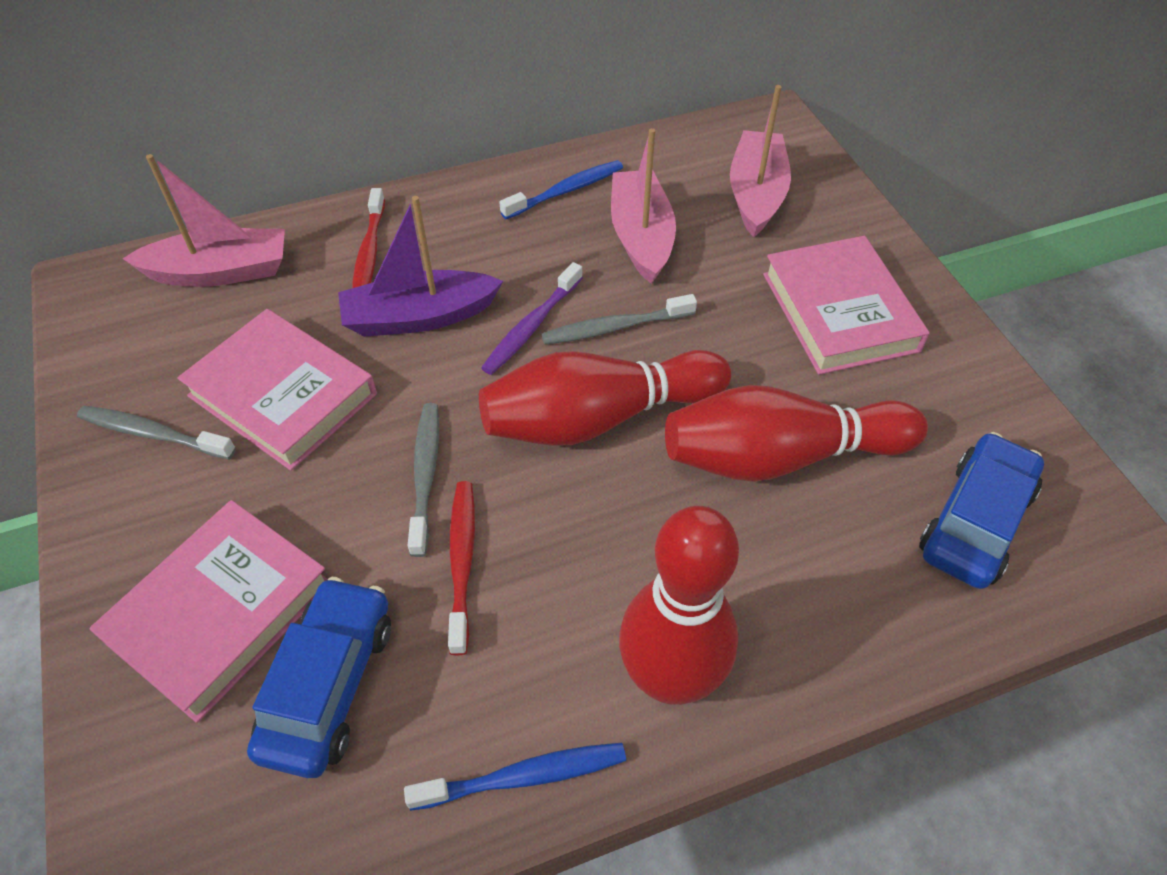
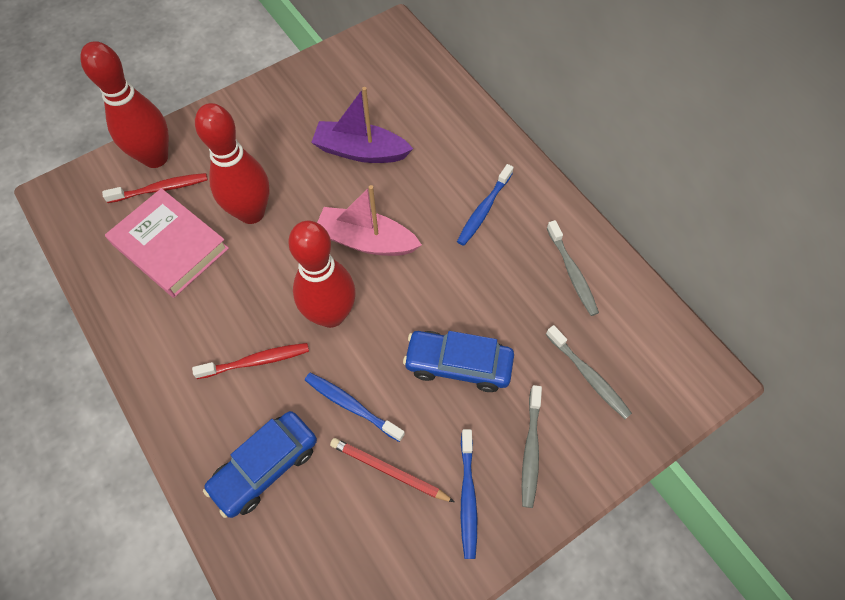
blue toothbrush: 2 -> 3
pink boat: 3 -> 1
pink book: 3 -> 1
purple toothbrush: 1 -> 0
red pencil: 0 -> 1

